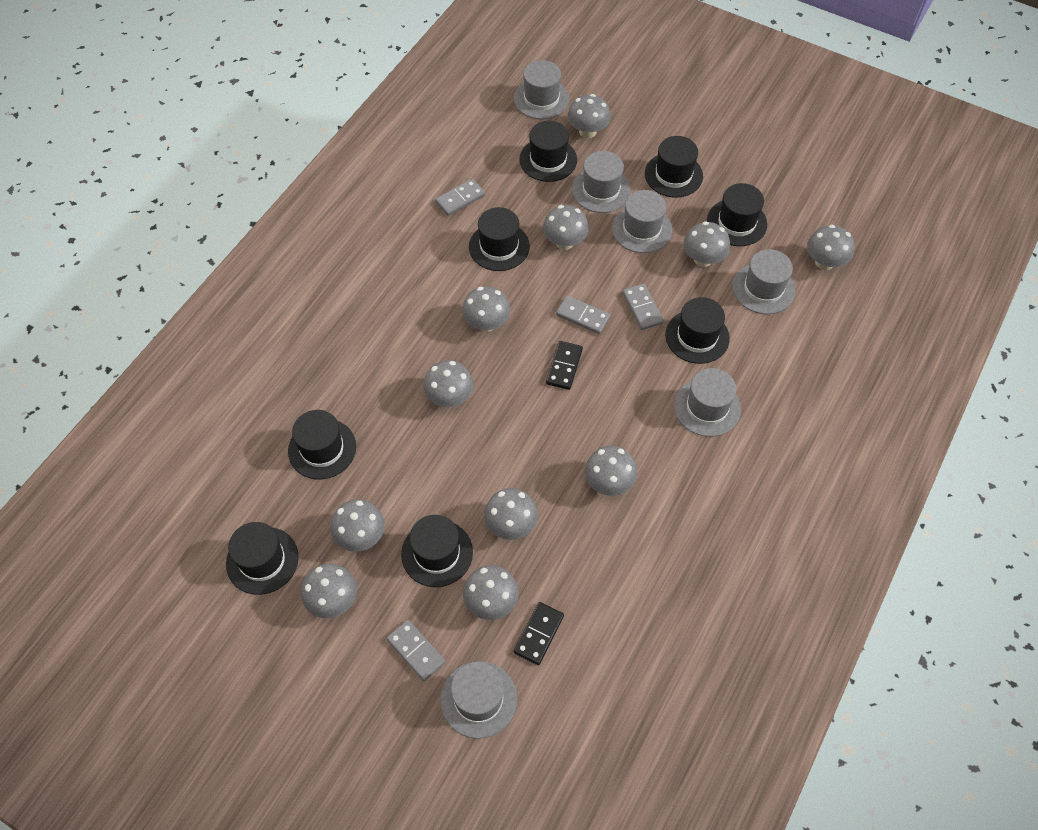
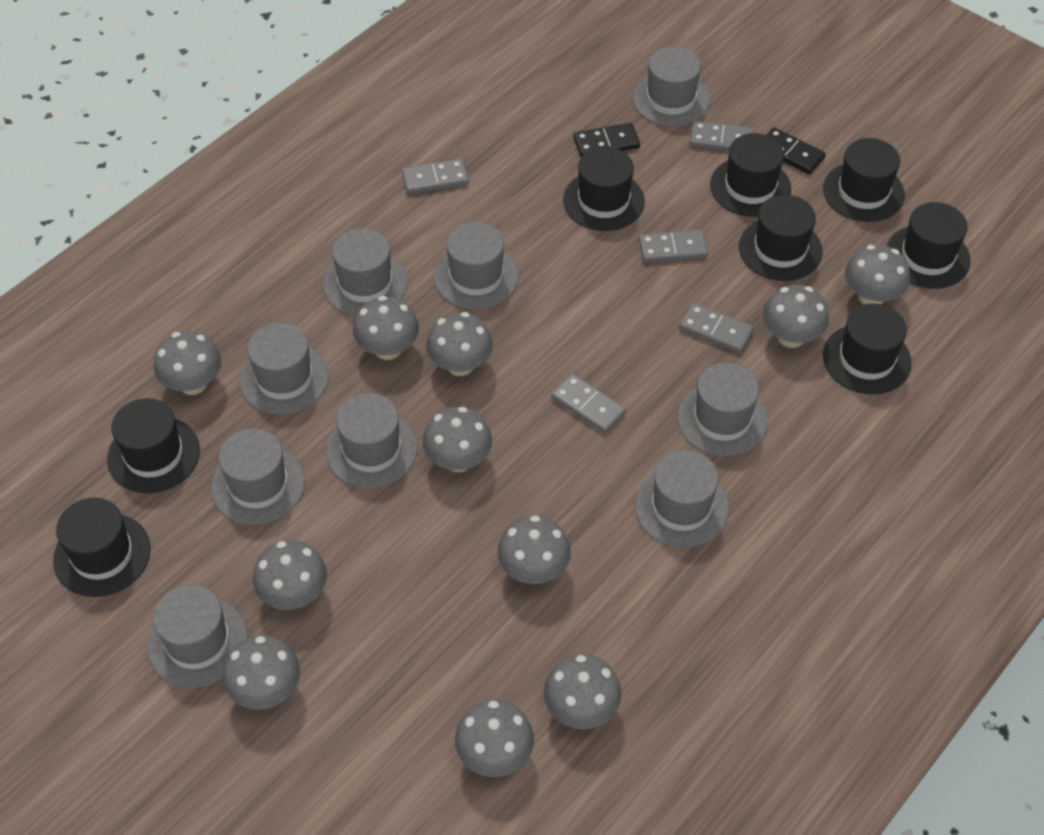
grey domino: 4 -> 5
grey hat: 6 -> 9

